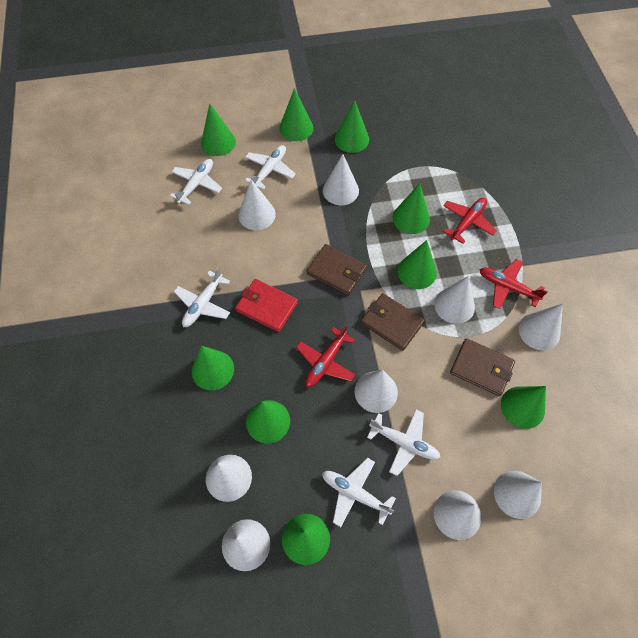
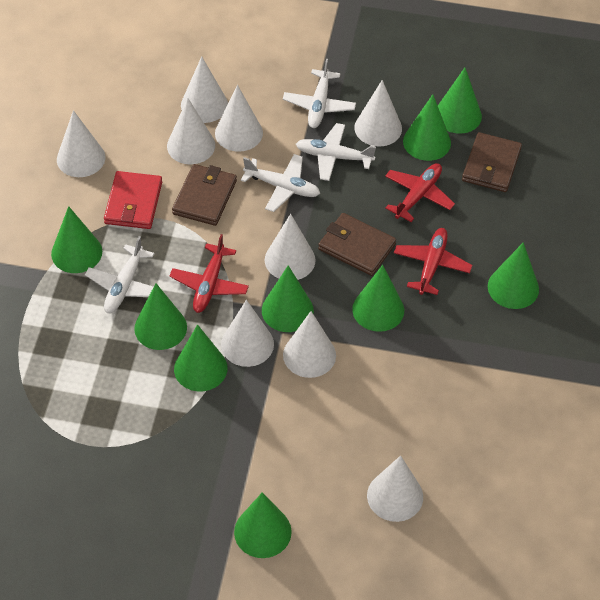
white plane: 5 -> 4

